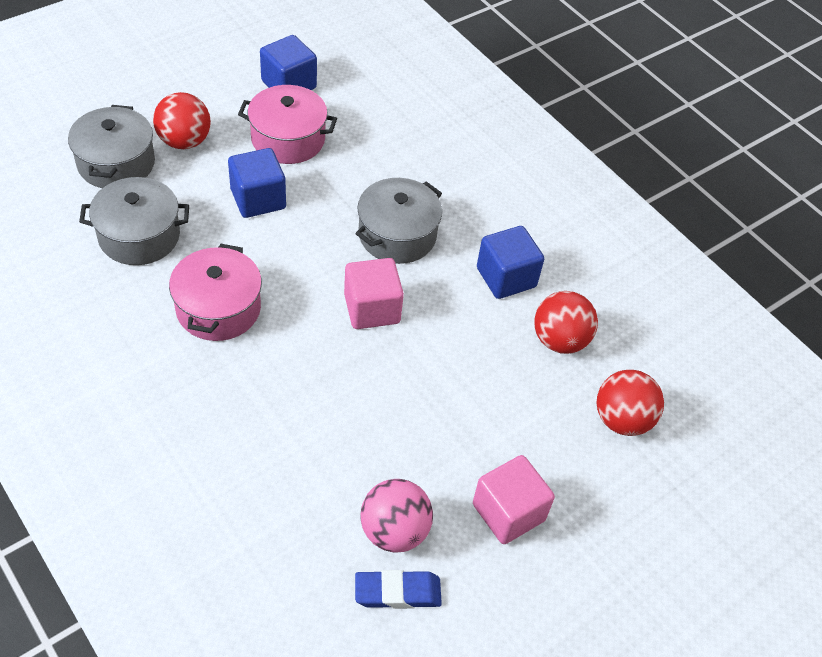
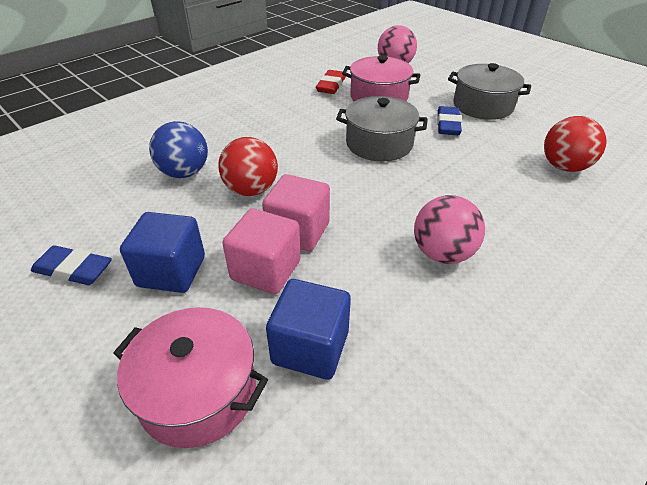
blue ball: 0 -> 1
blue cube: 3 -> 2
blue eraser: 1 -> 2
grey pot: 3 -> 2
pink ball: 1 -> 2
red ball: 3 -> 2
red eraser: 0 -> 1

